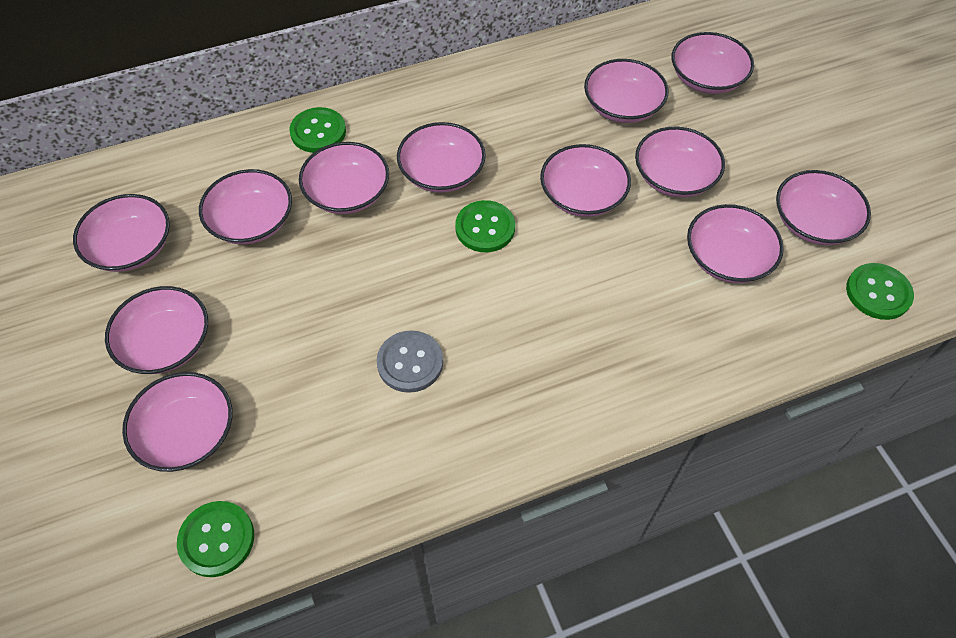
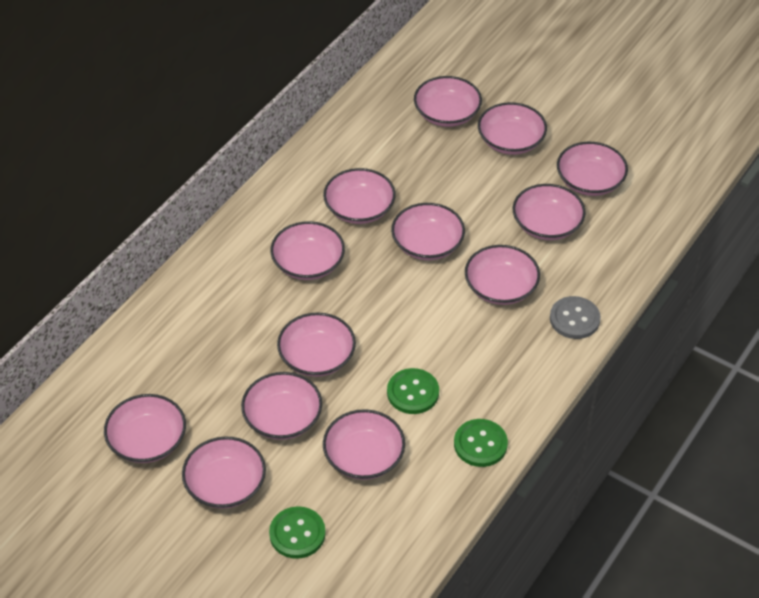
green button: 4 -> 3
pink bowl: 12 -> 13

